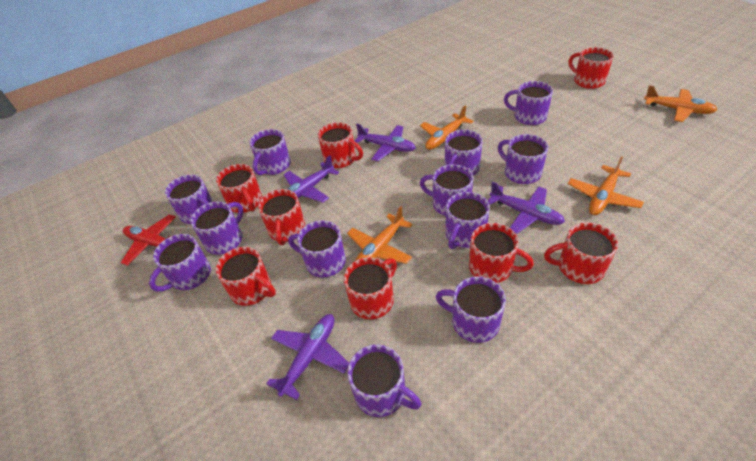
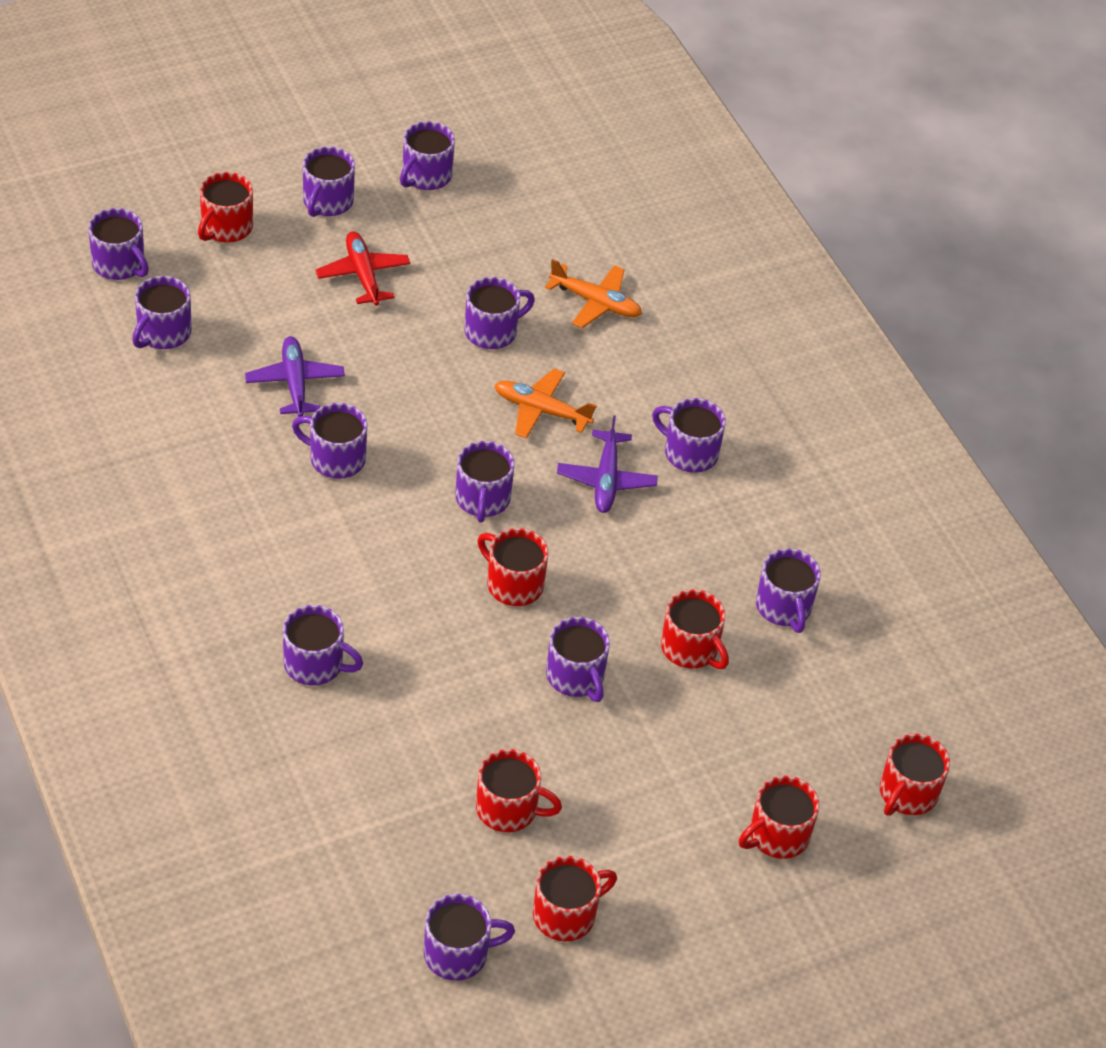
orange plane: 4 -> 2
purple plane: 4 -> 2
red mug: 8 -> 7

